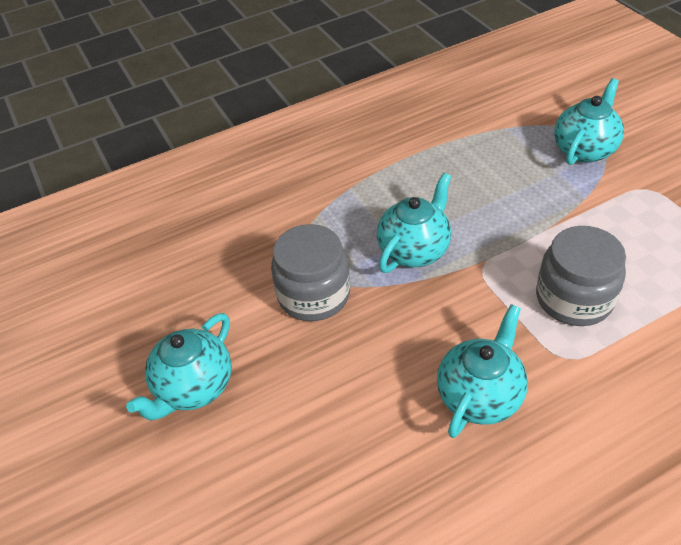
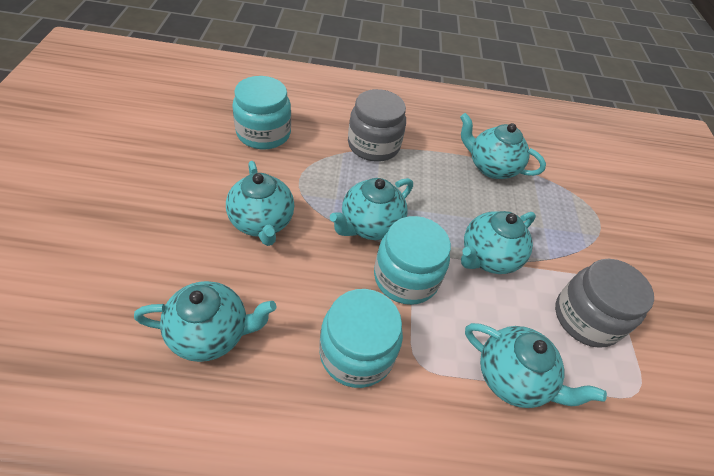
turquoise jar: 0 -> 3
turquoise teapot: 4 -> 6

